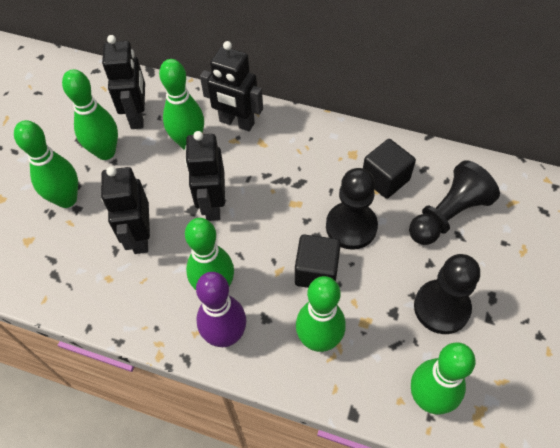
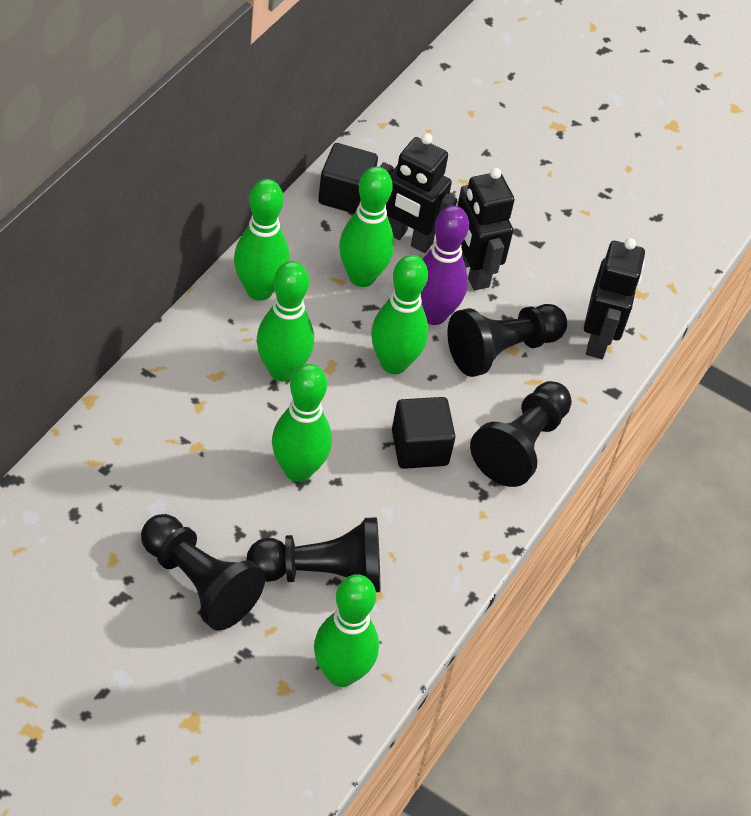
black pawn: 3 -> 4
black robot: 4 -> 3

